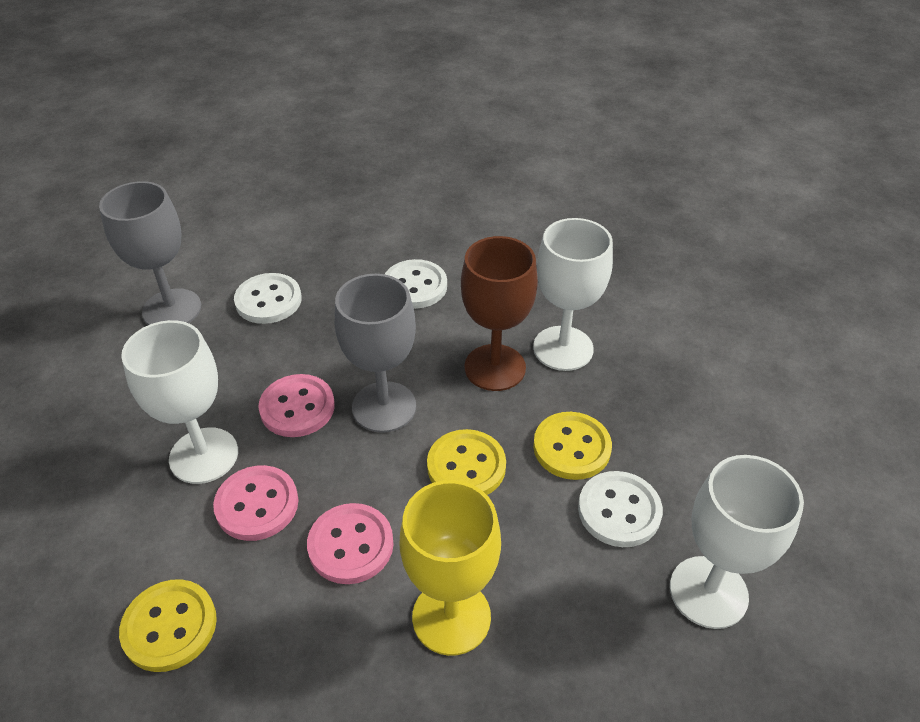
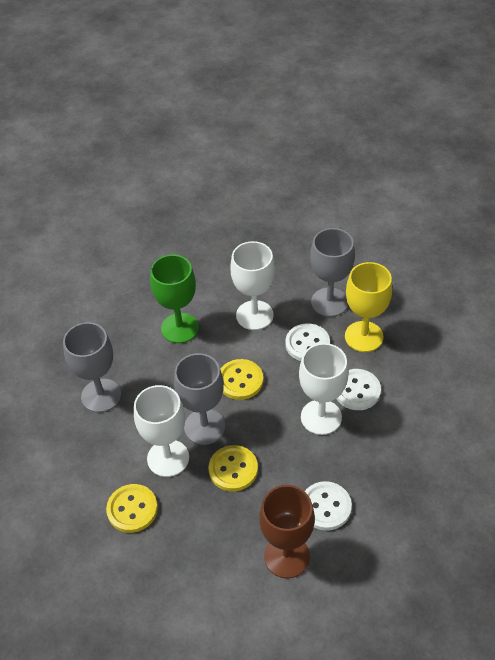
green goblet: 0 -> 1
grey goblet: 2 -> 3
pink button: 3 -> 0

